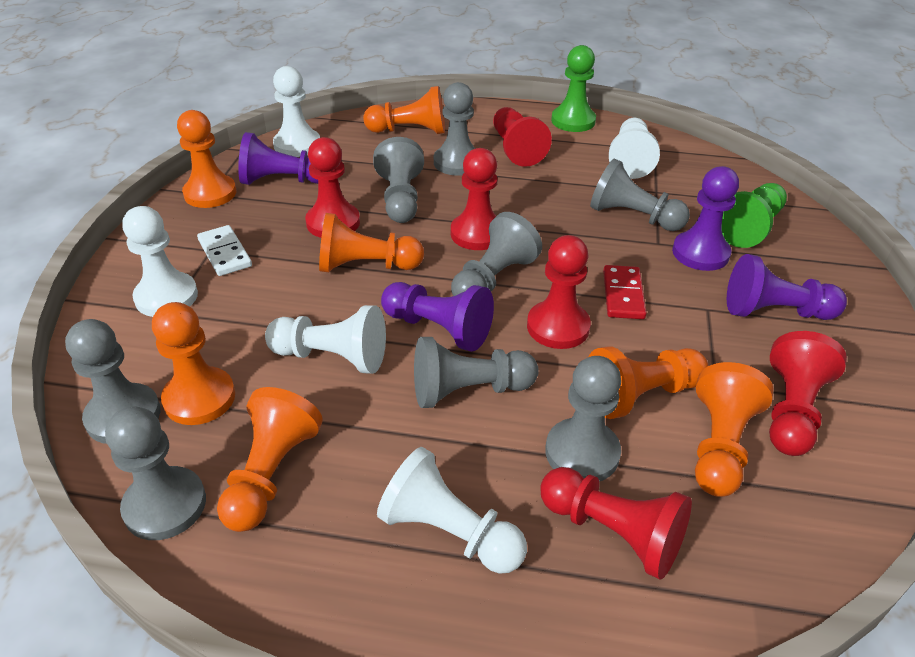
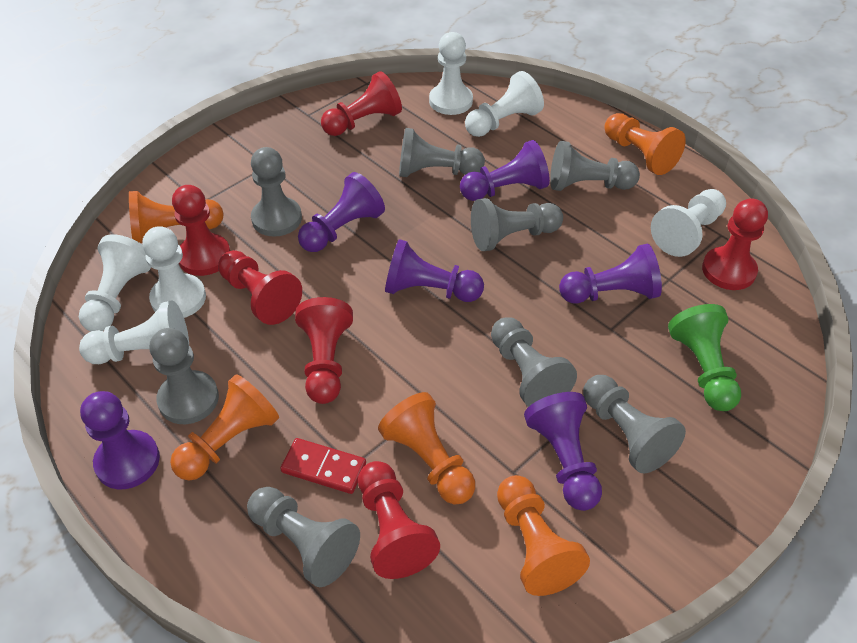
green pawn: 2 -> 1
orange pawn: 7 -> 5
purple pawn: 4 -> 6
white domino: 1 -> 0
white pawn: 5 -> 6

